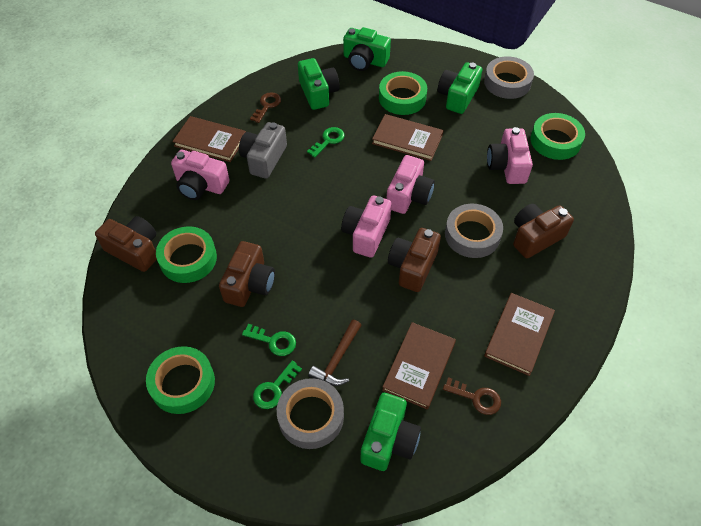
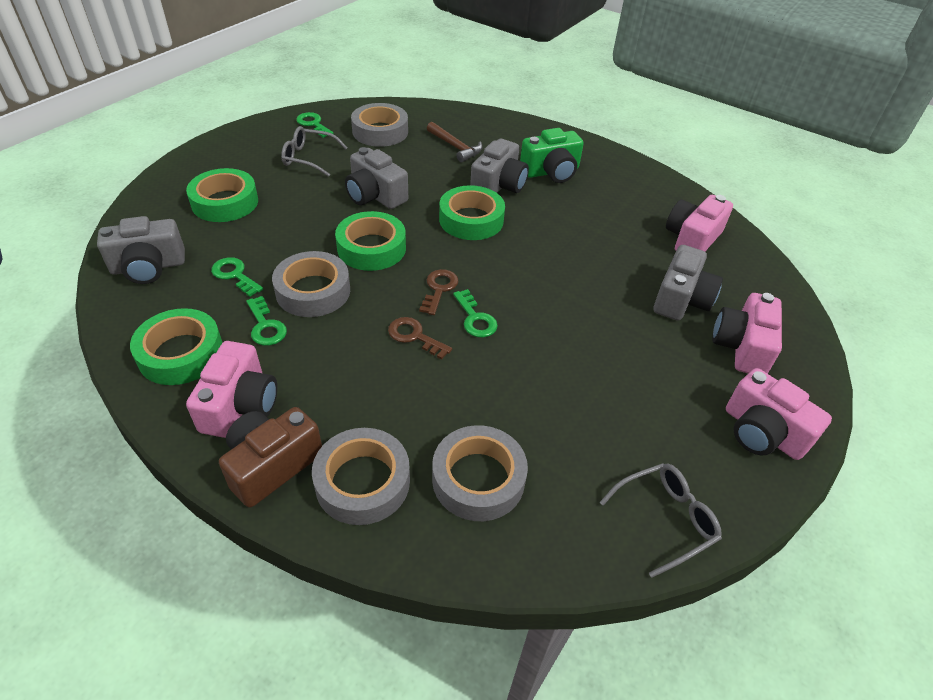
brown book: 4 -> 0
brown camera: 4 -> 1
green camera: 4 -> 1
green key: 3 -> 4
grey camera: 1 -> 4
grey glasses: 0 -> 2
grey tape: 3 -> 4

